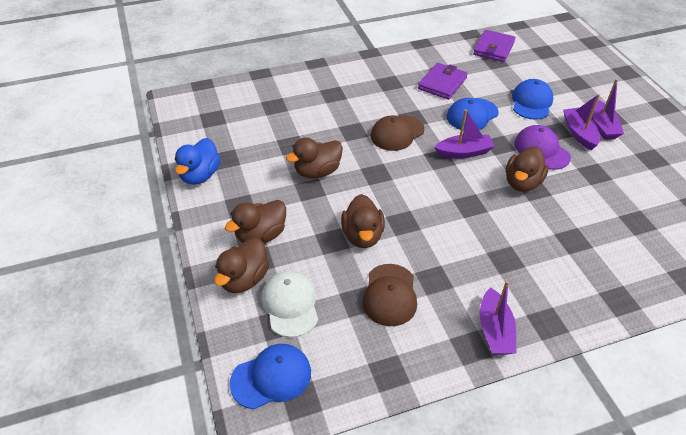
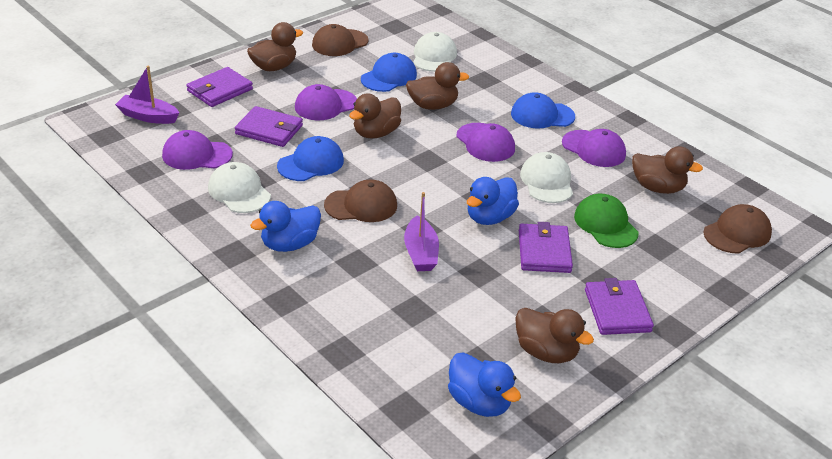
blue duck: 1 -> 3
brown cap: 2 -> 3
green cap: 0 -> 1
purple boat: 4 -> 2
purple cap: 1 -> 4
purple wallet: 2 -> 4
white cap: 1 -> 3

